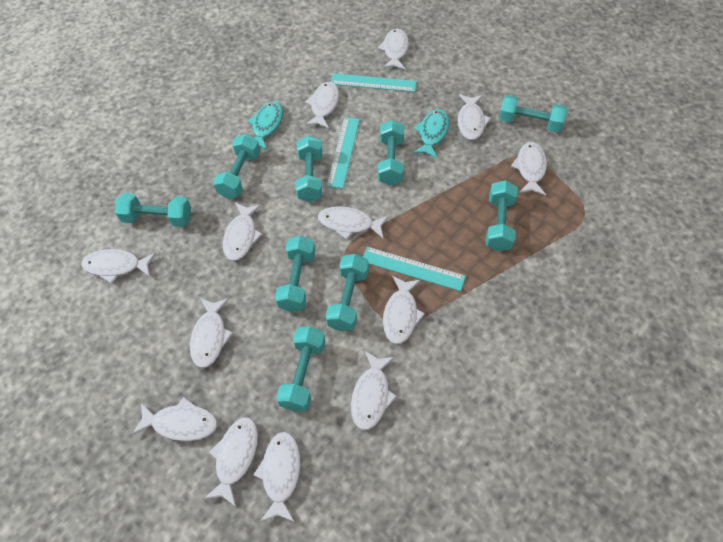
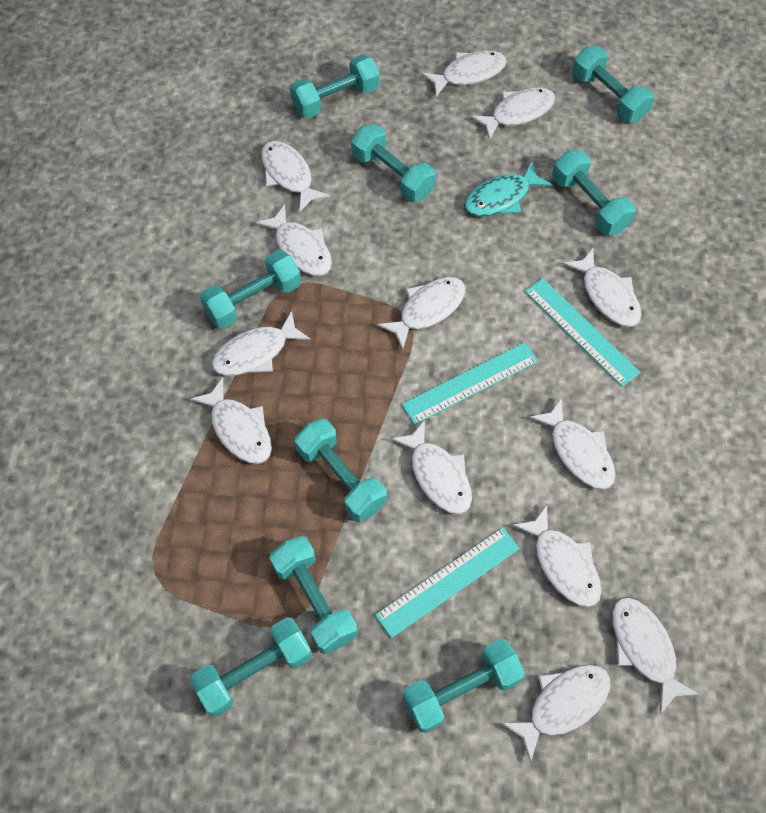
turquoise fish: 2 -> 1

